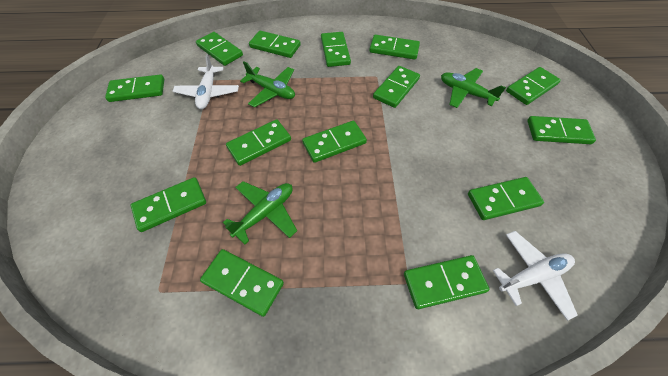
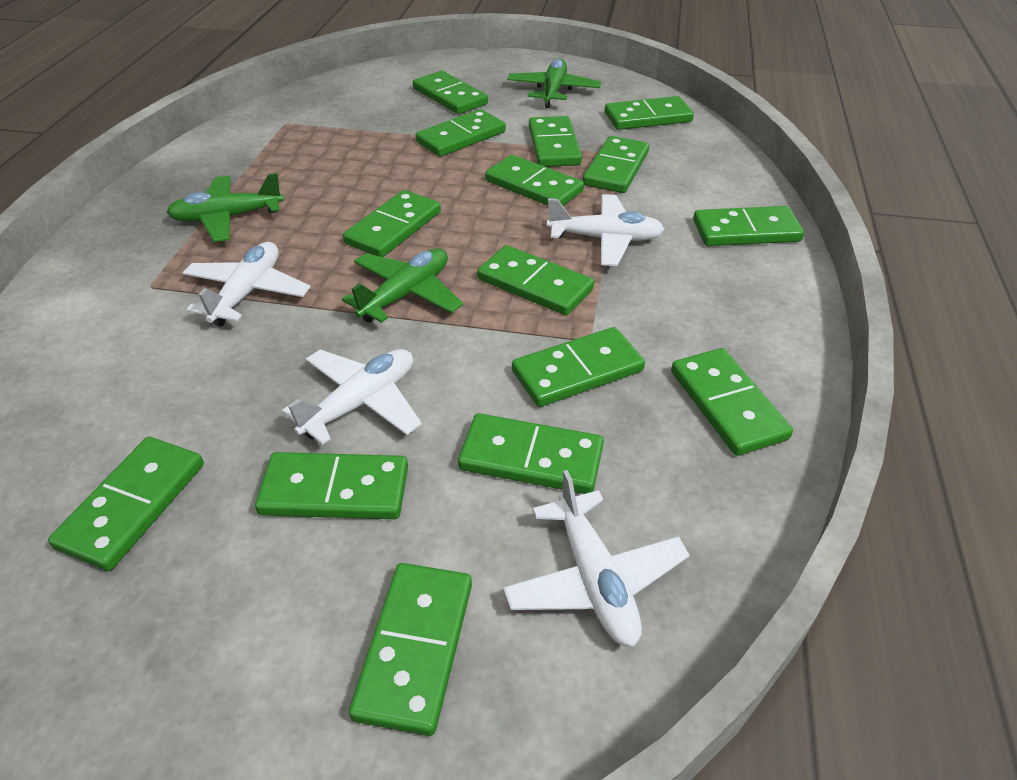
green domino: 14 -> 15
white plane: 2 -> 4

